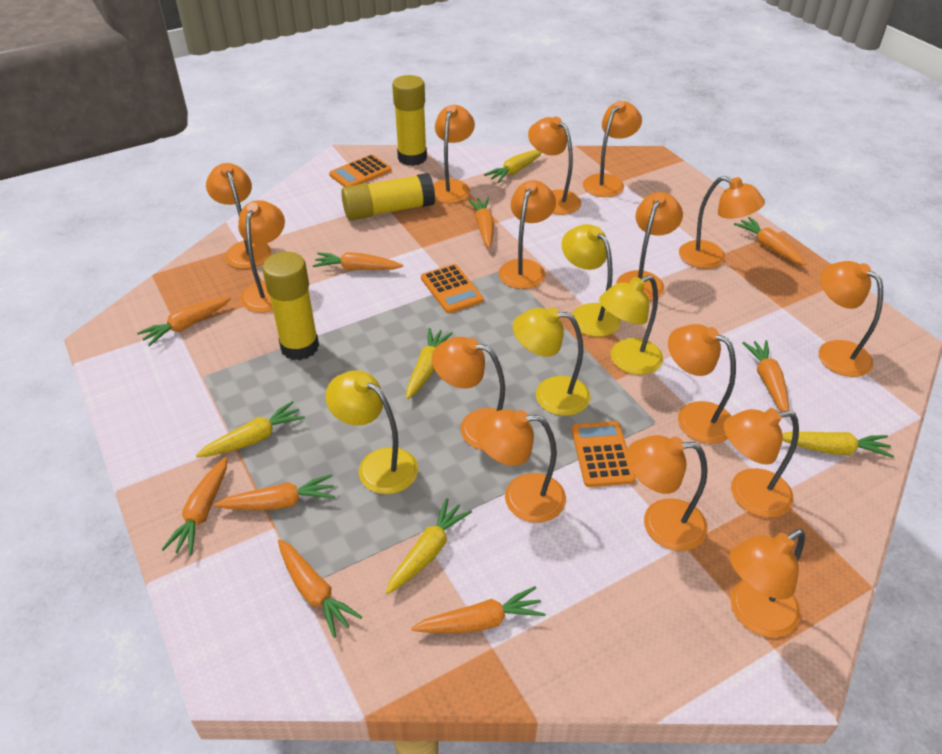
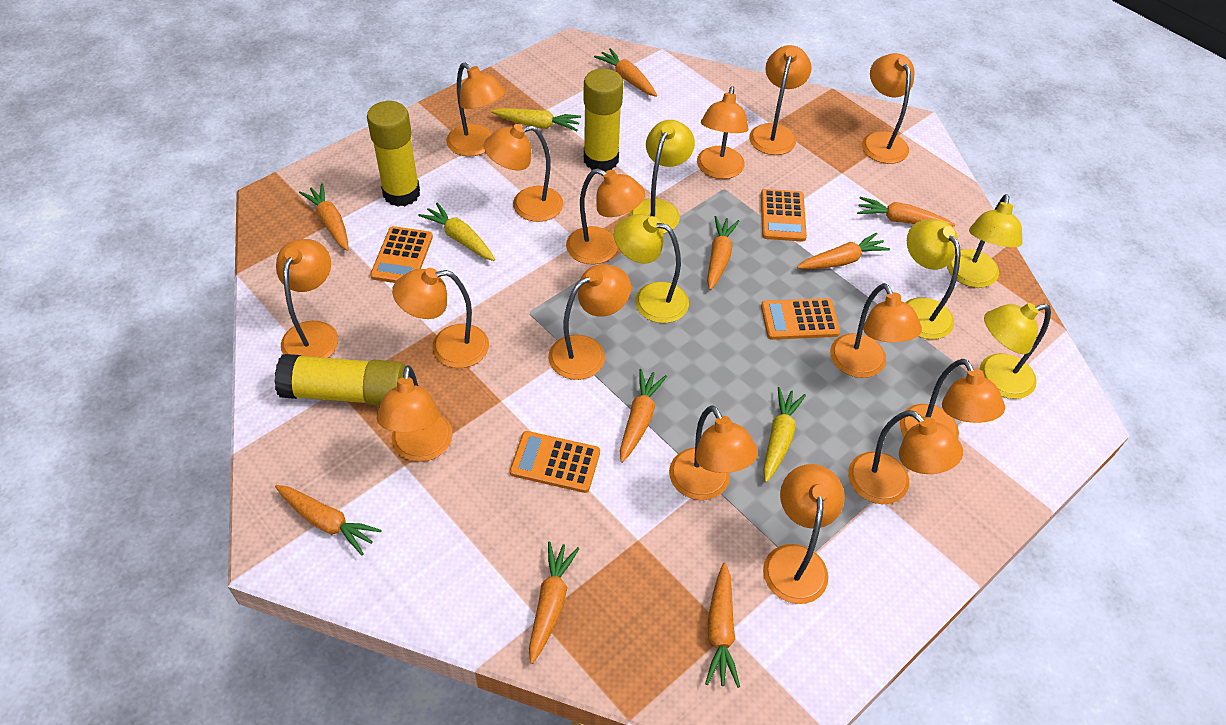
orange calculator: 3 -> 4
yellow carrot: 5 -> 3
yellow lamp: 4 -> 5

